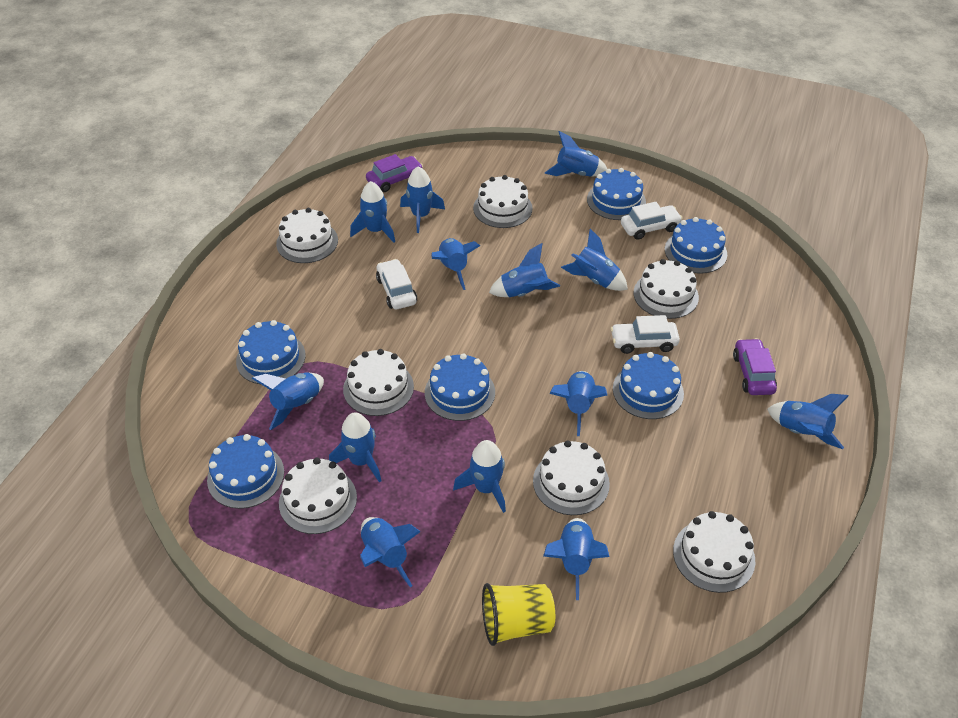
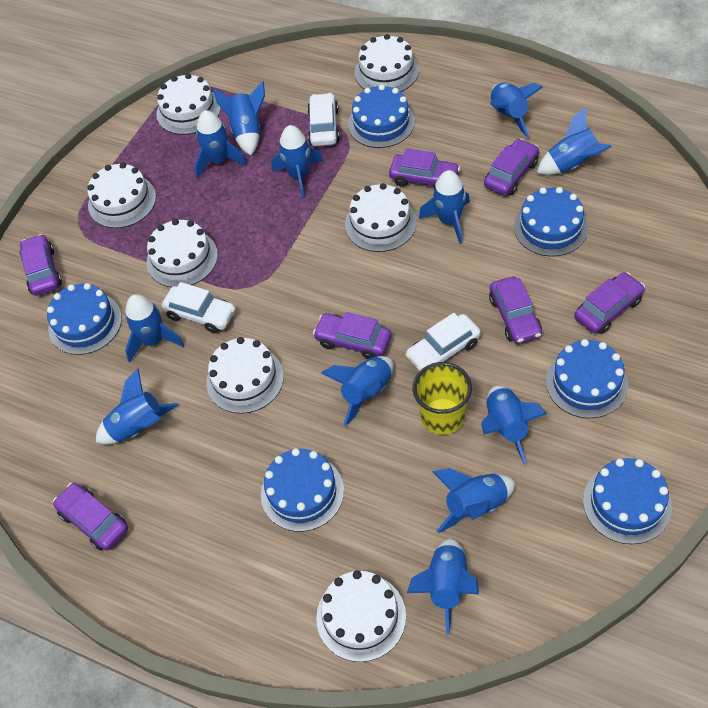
blue rocket: 13 -> 12
purple car: 2 -> 7

